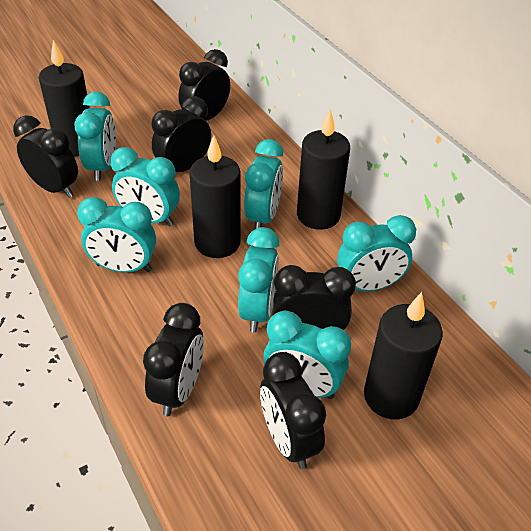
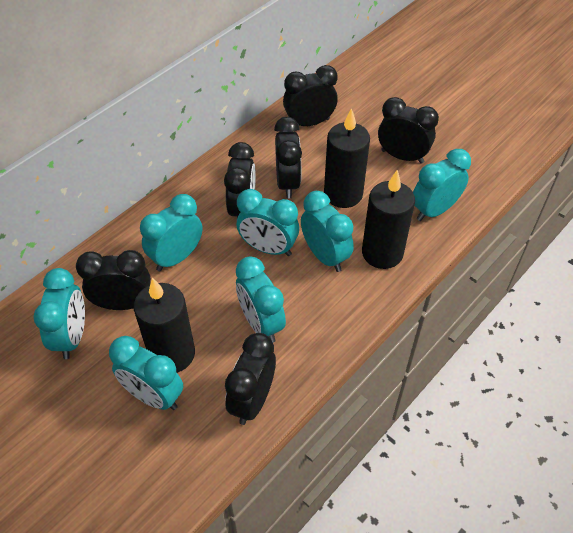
black candle: 4 -> 3

